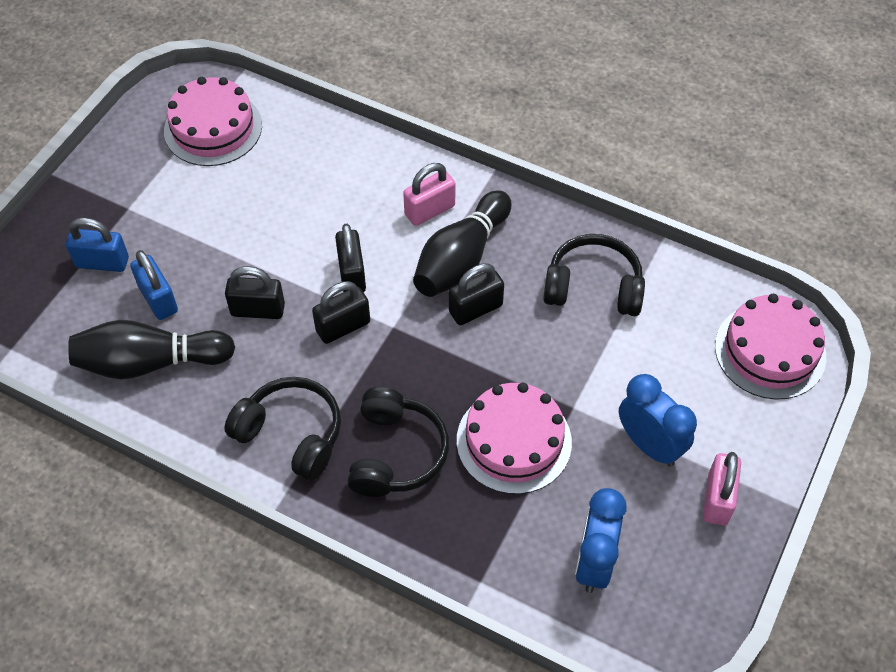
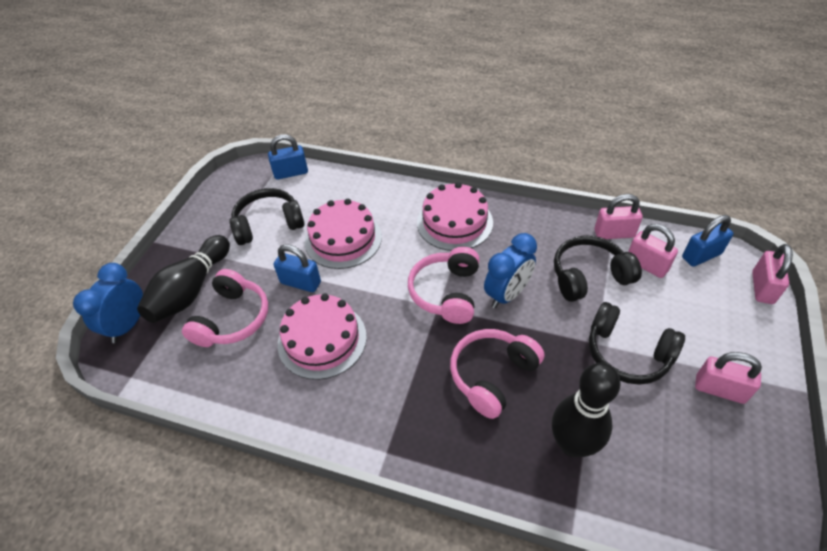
black padlock: 4 -> 0
blue padlock: 2 -> 3
pink headphones: 0 -> 3
pink padlock: 2 -> 4

